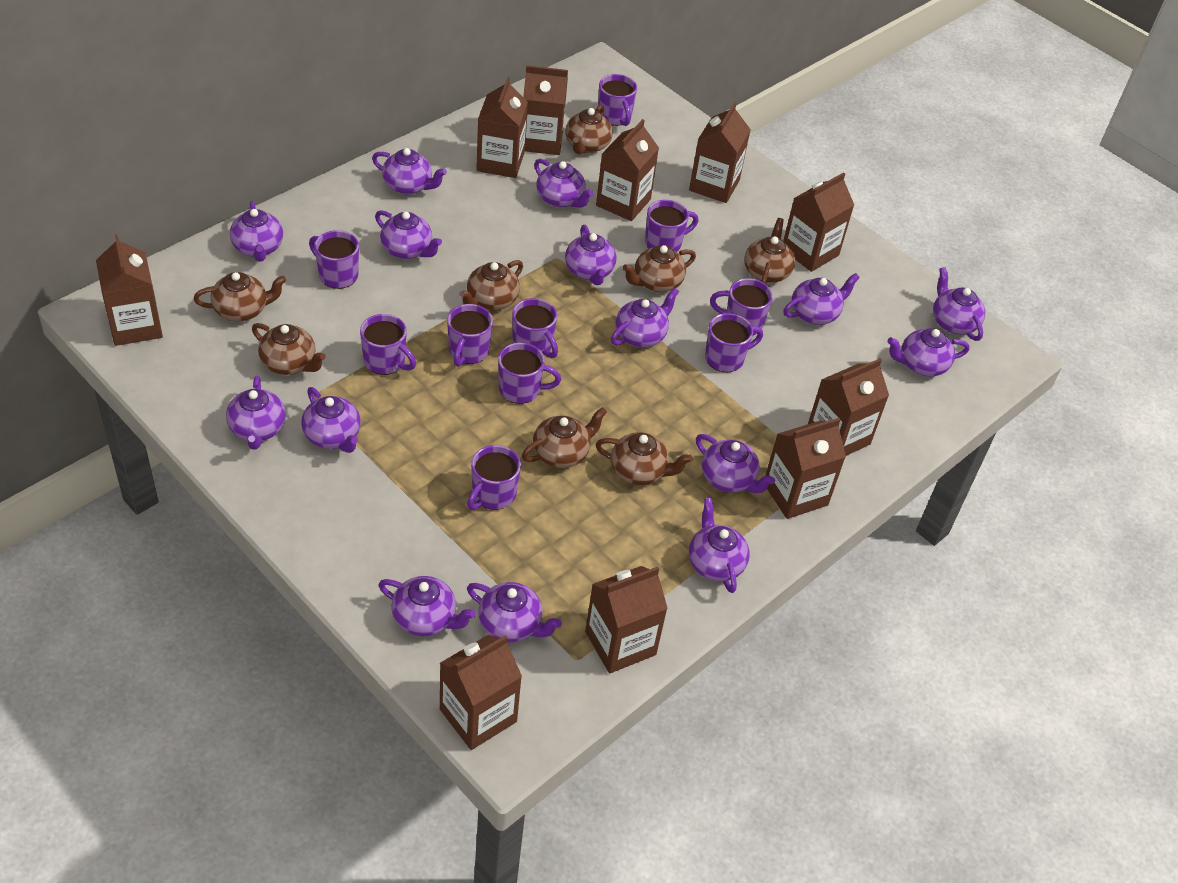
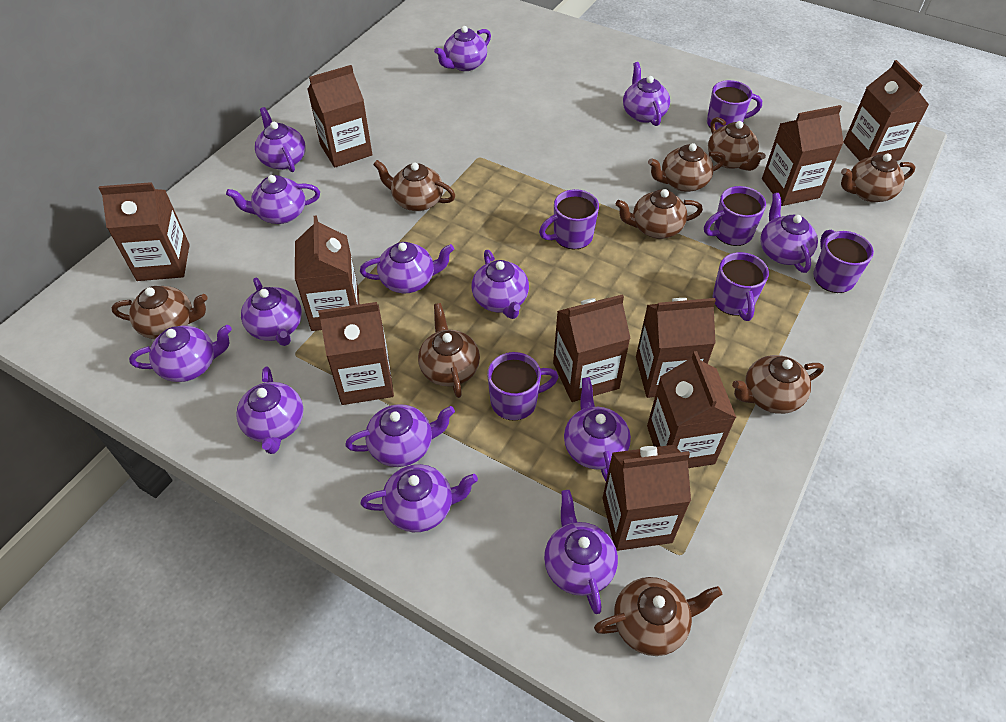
brown teapot: 8 -> 9
purple mug: 10 -> 6
purple teapot: 15 -> 14

